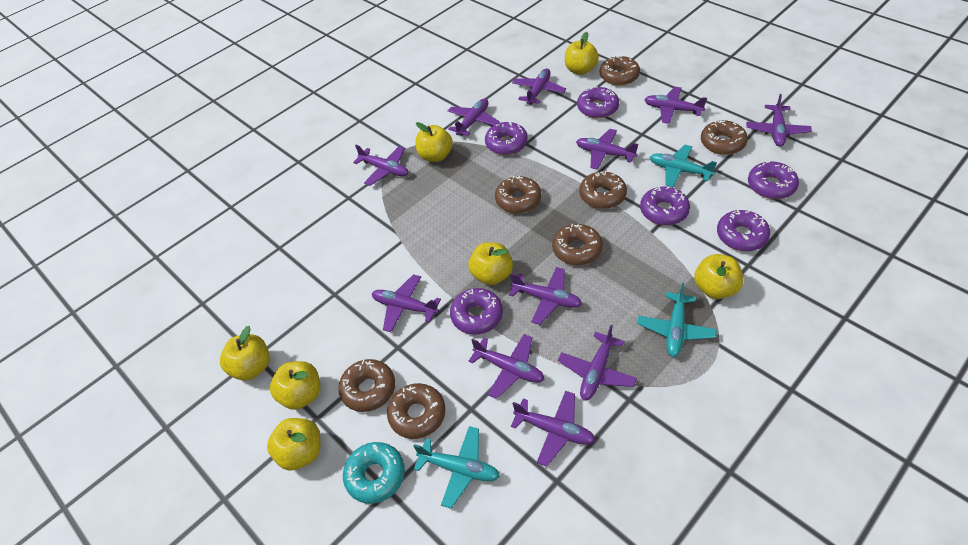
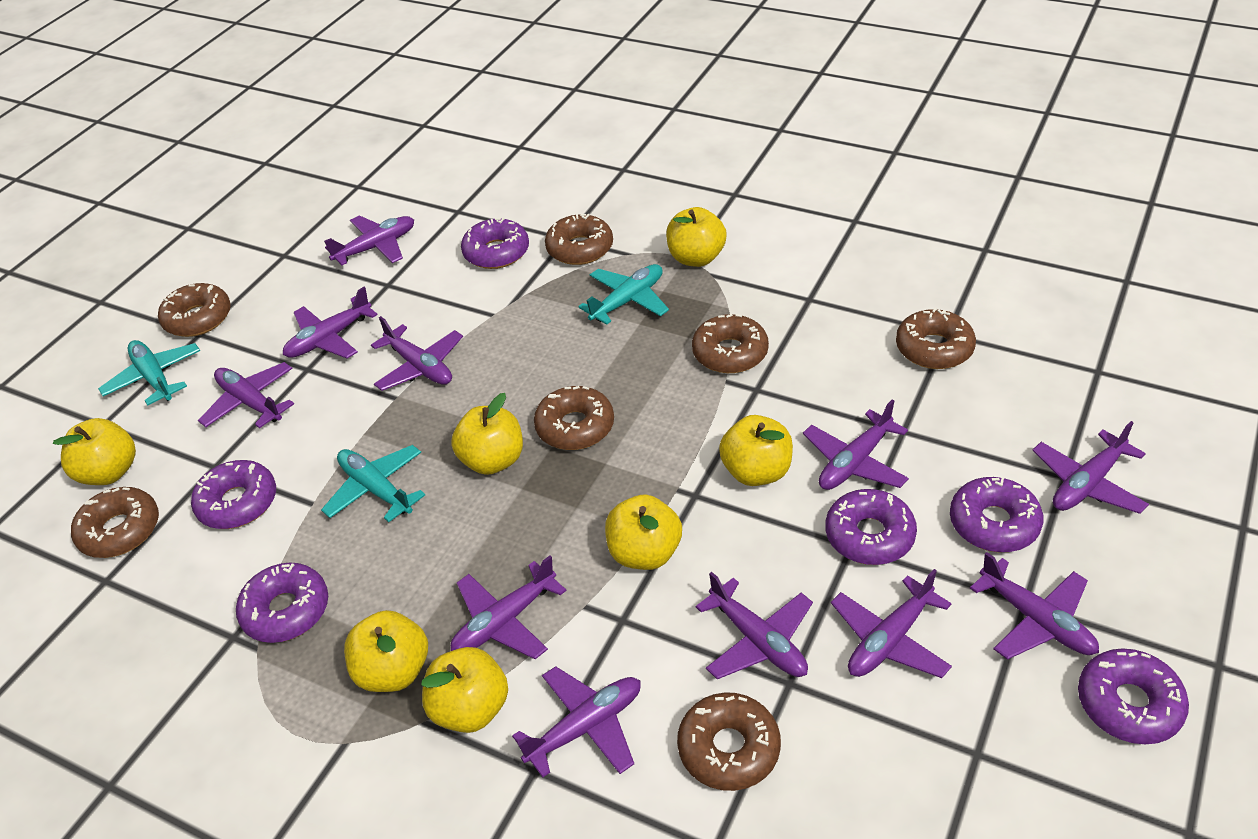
turquoise donut: 1 -> 0

